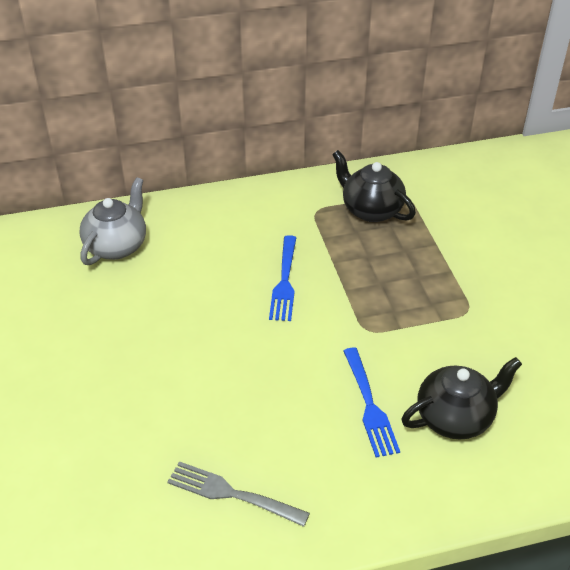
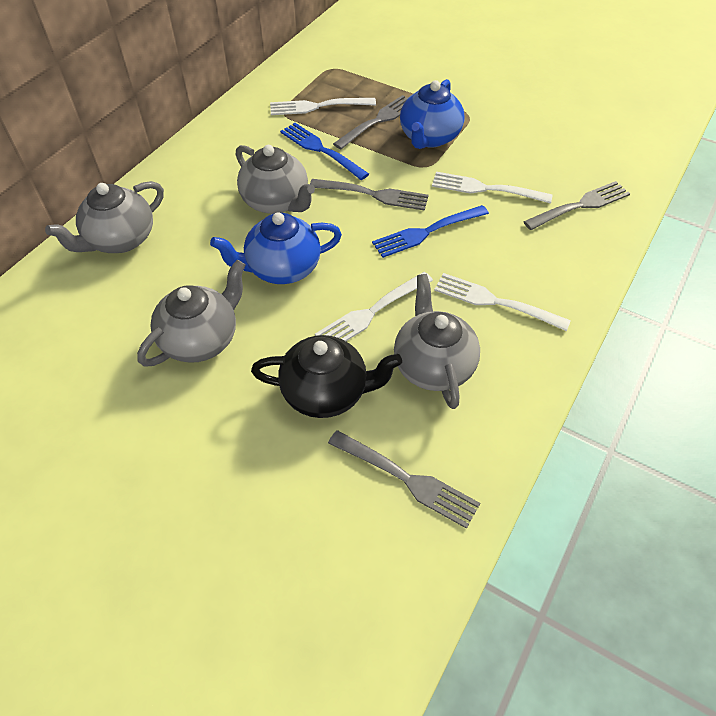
black teapot: 2 -> 1
blue teapot: 0 -> 2
grey fork: 1 -> 4
grey teapot: 1 -> 4
white fork: 0 -> 4

